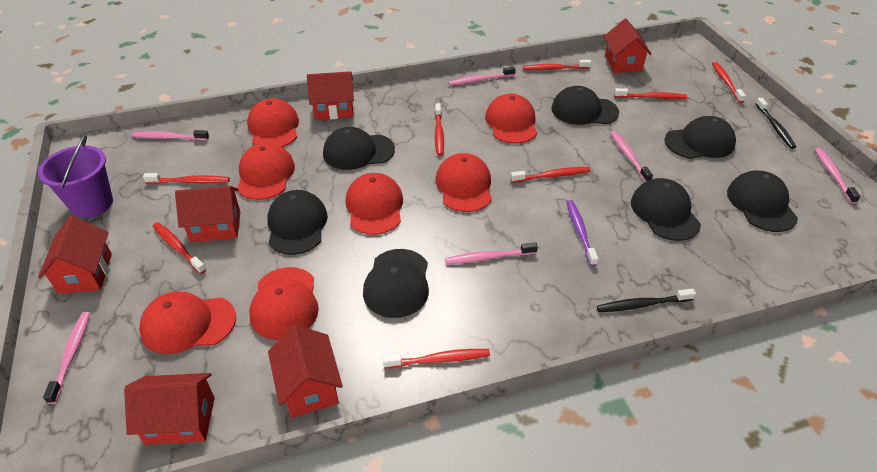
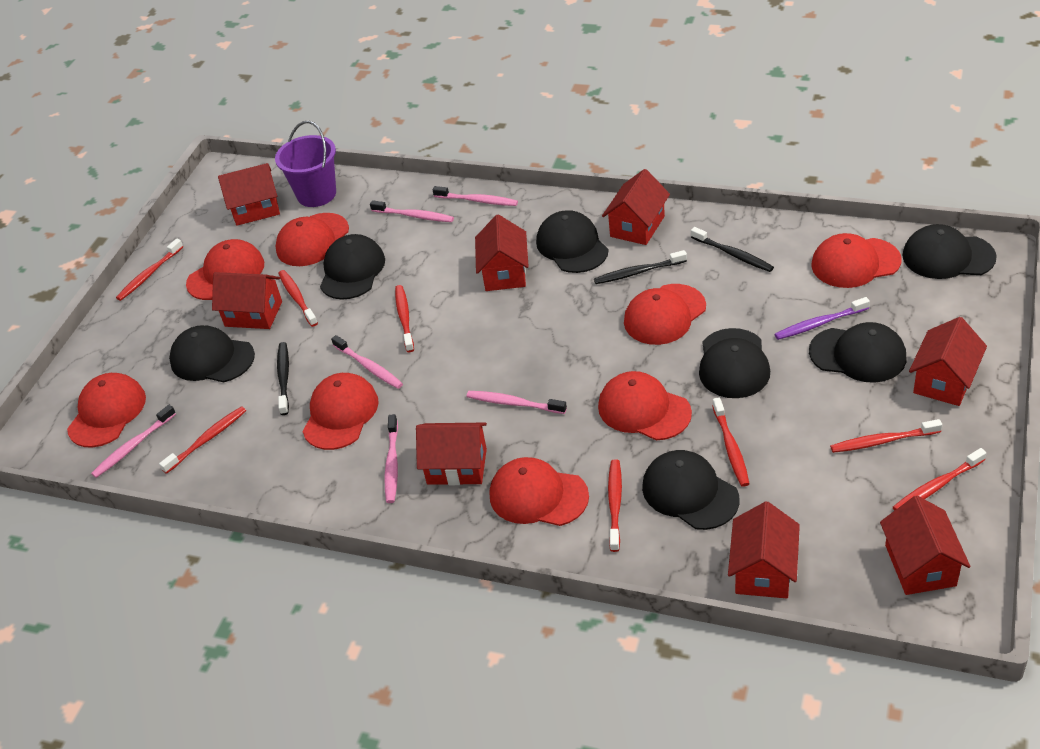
black toothbrush: 2 -> 3
red cap: 7 -> 8
red house: 6 -> 8

